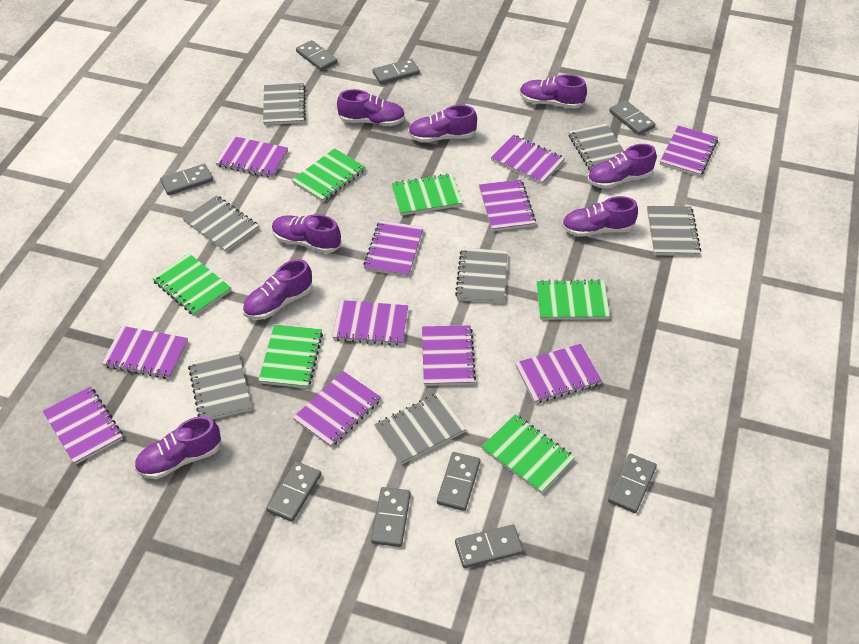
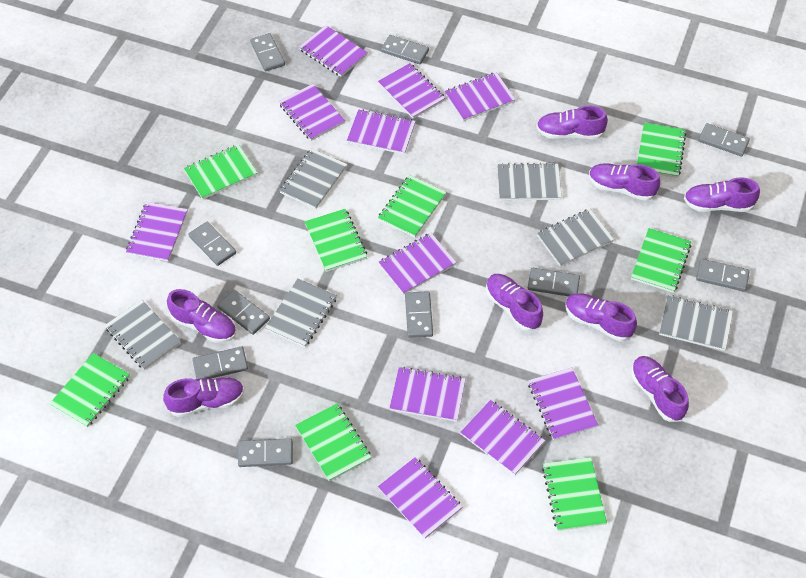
green notebook: 6 -> 8
grey domino: 9 -> 10
grey notebook: 7 -> 6

